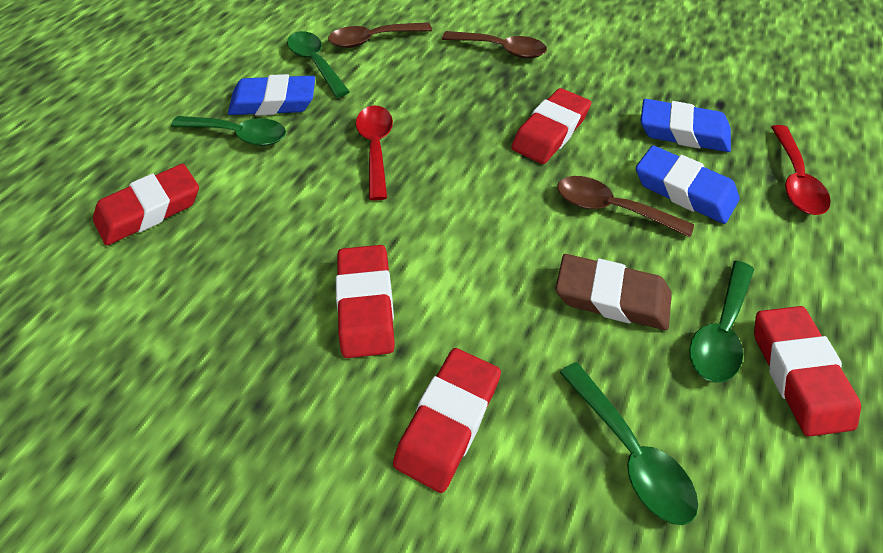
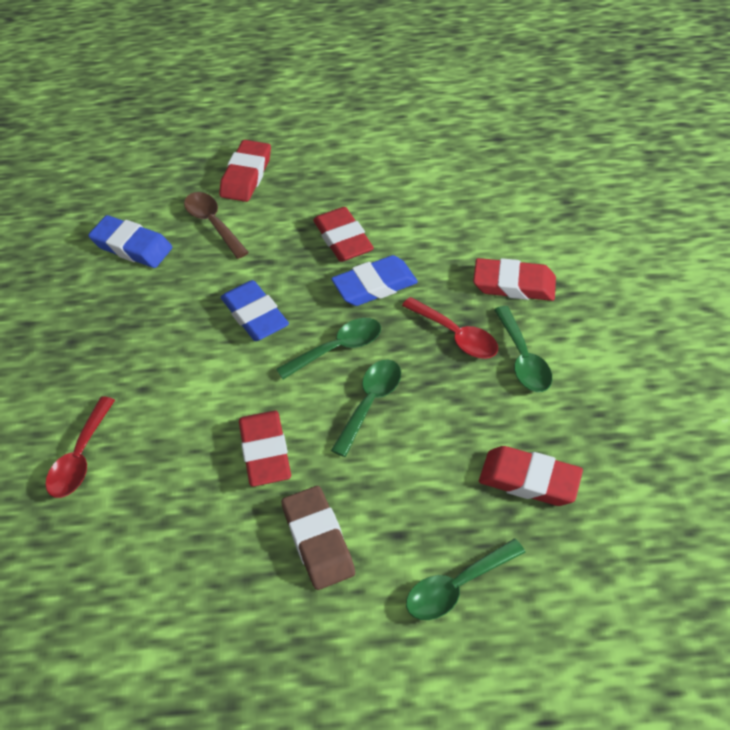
brown spoon: 3 -> 1

